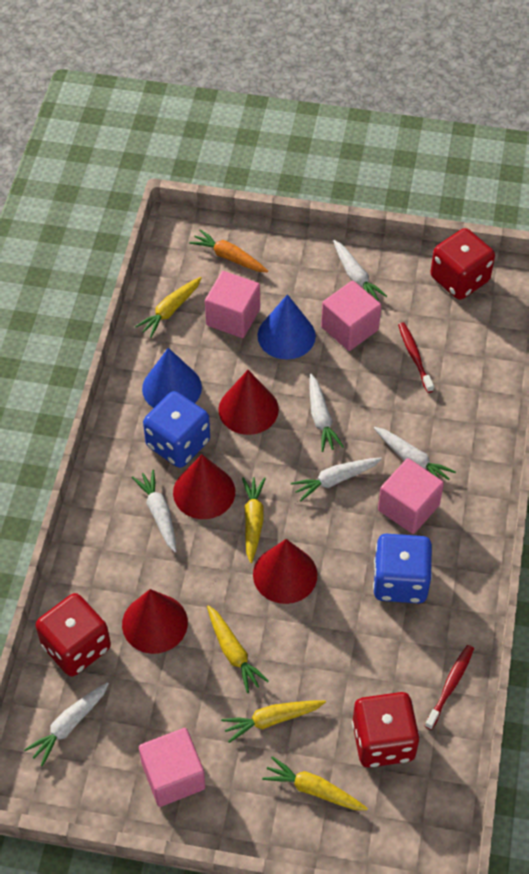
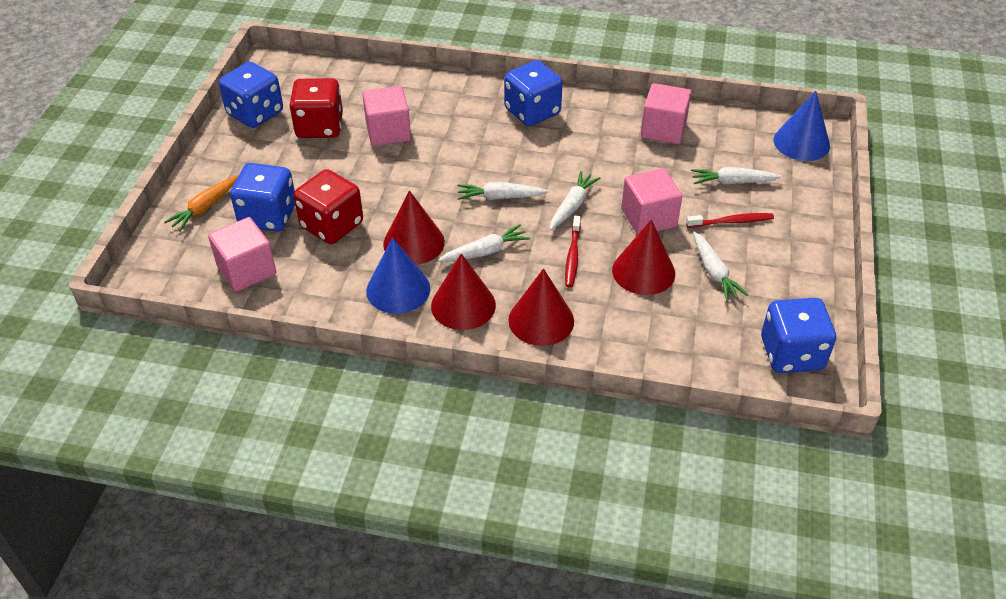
blue dice: 2 -> 4
red dice: 3 -> 2
white carrot: 6 -> 5
yellow carrot: 5 -> 0

